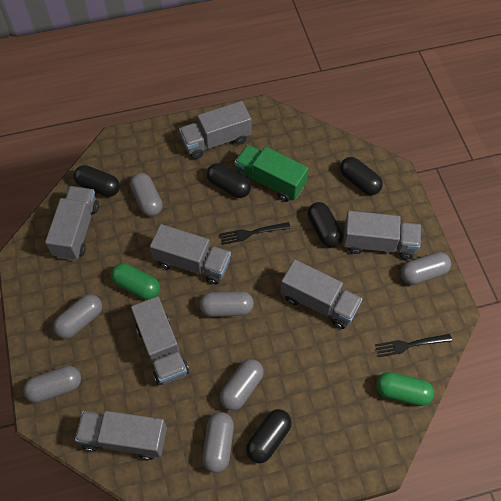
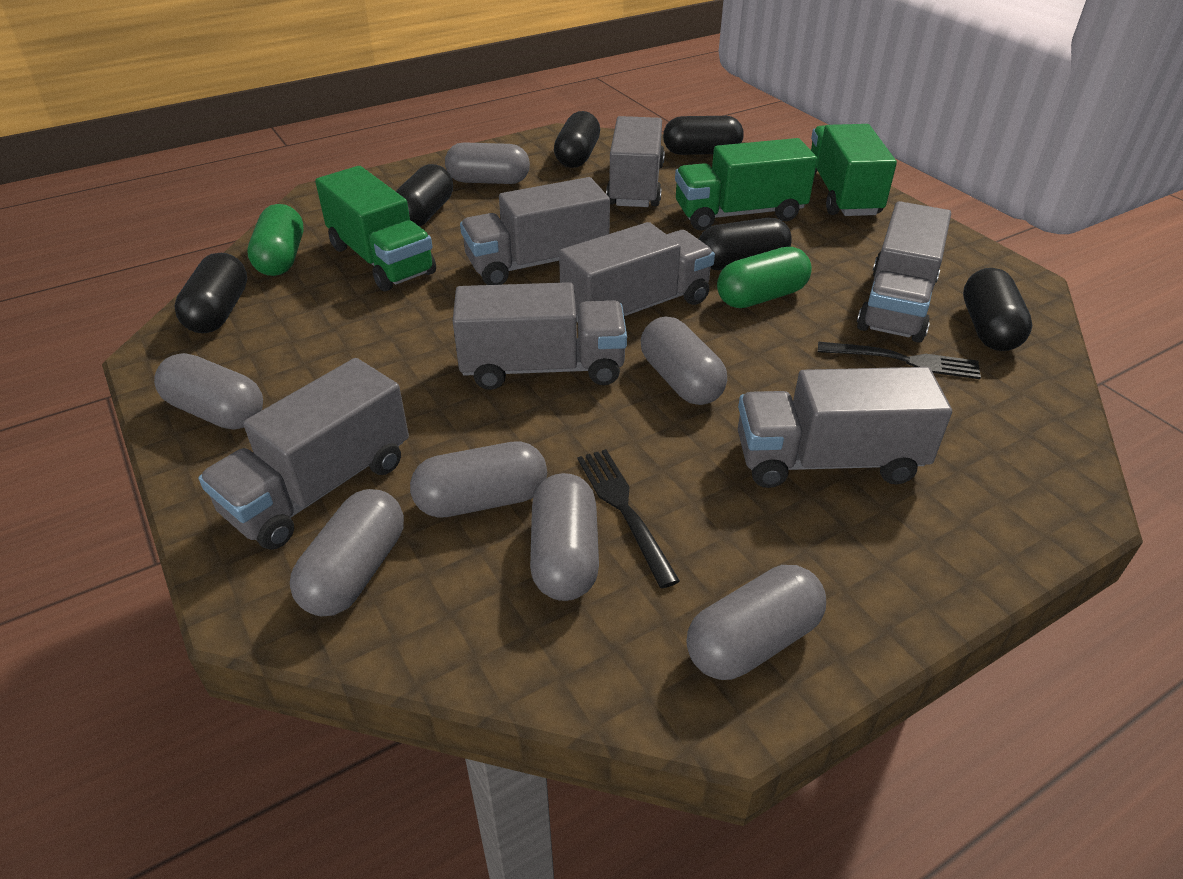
black capsule: 5 -> 6
green truck: 1 -> 3

